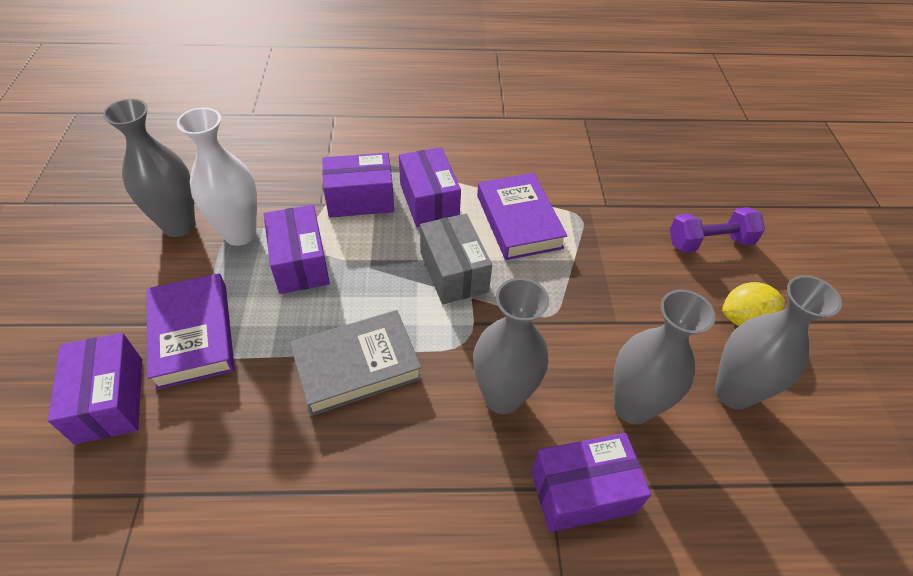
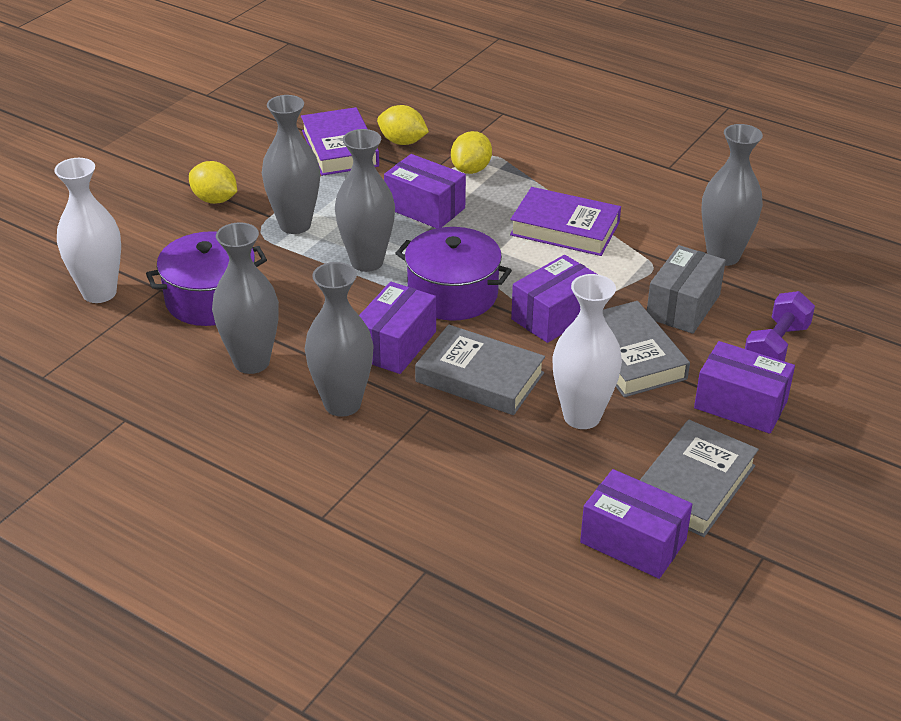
grey book: 1 -> 3
grey vase: 4 -> 5
purple pot: 0 -> 2
white vase: 1 -> 2
yellow lemon: 1 -> 3

